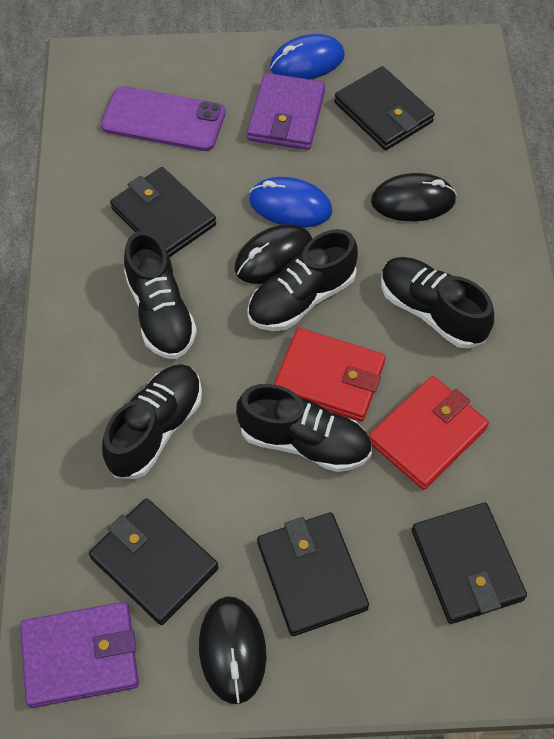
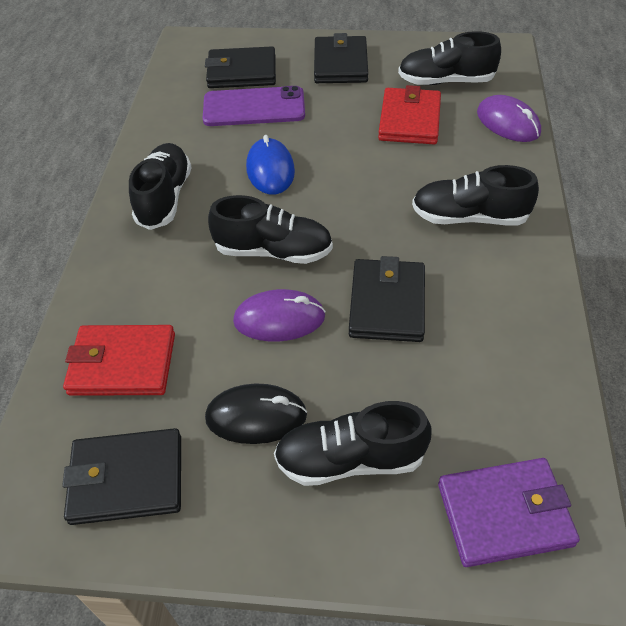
black mouse: 3 -> 1
black wallet: 5 -> 4
blue mouse: 2 -> 1
purple mouse: 0 -> 2
purple wallet: 2 -> 1

